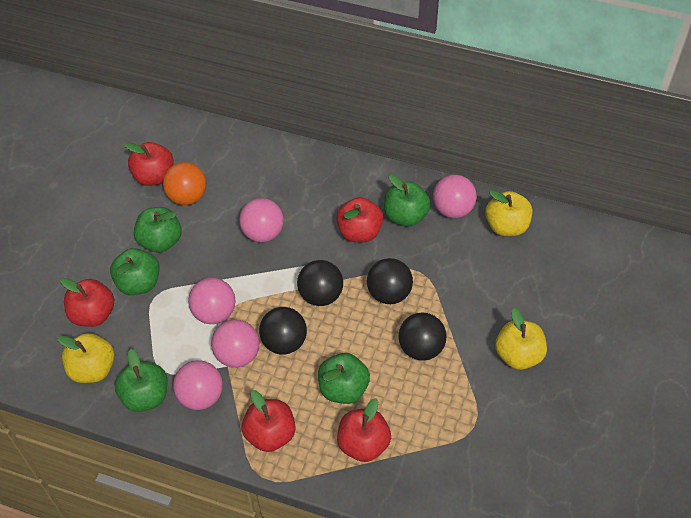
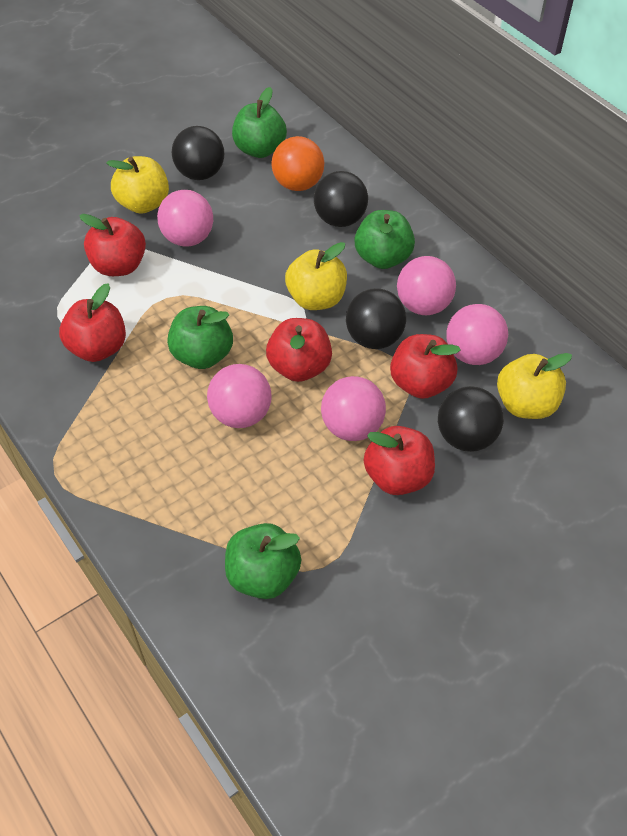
green apple: 5 -> 4

